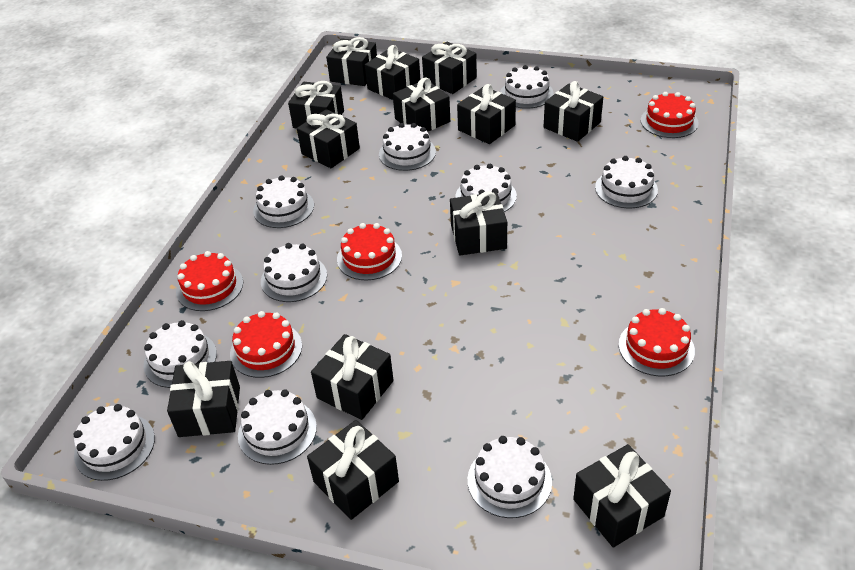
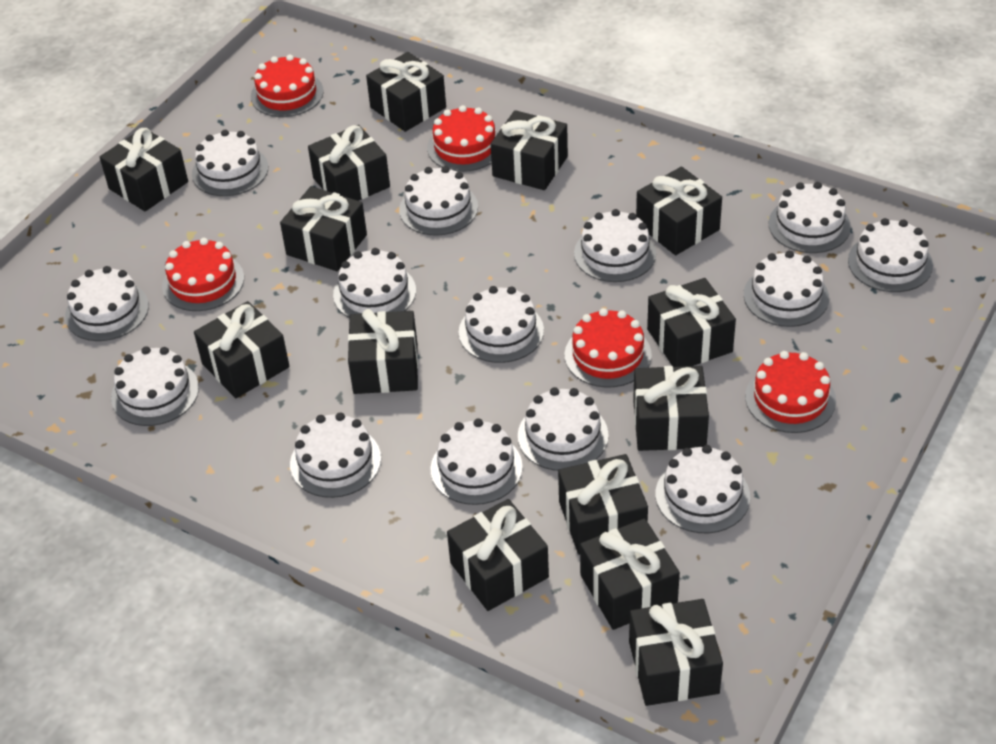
black gift: 13 -> 14
white cake: 10 -> 14

